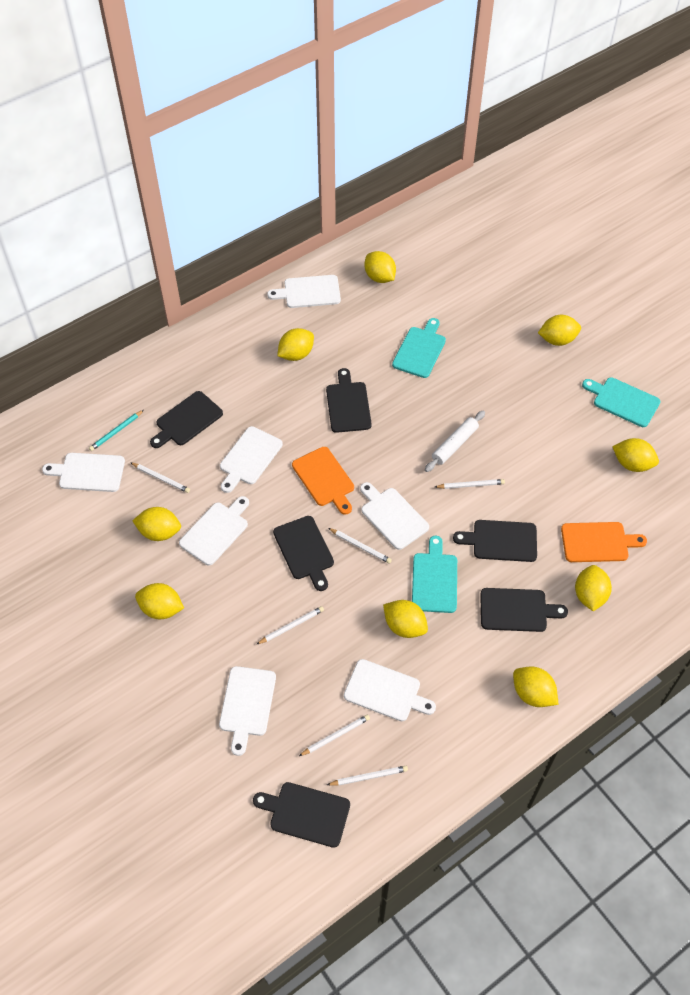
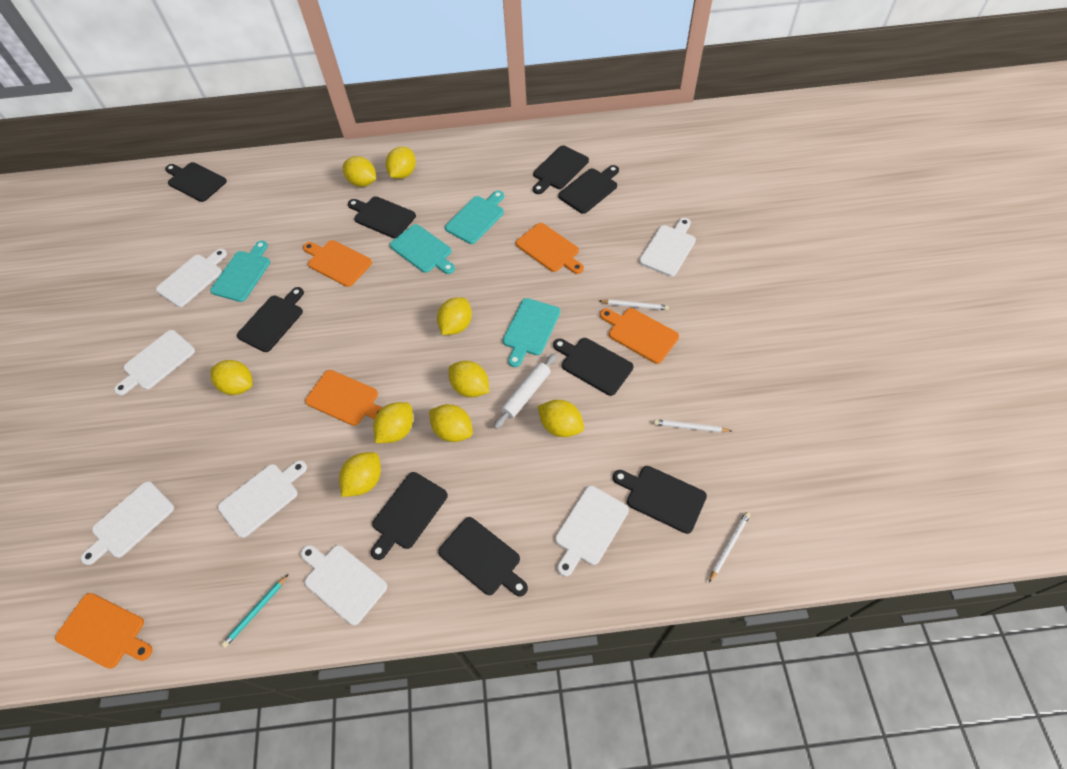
black cutting board: 6 -> 9
orange cutting board: 2 -> 5
turquoise cutting board: 3 -> 4
white pencil: 6 -> 3

